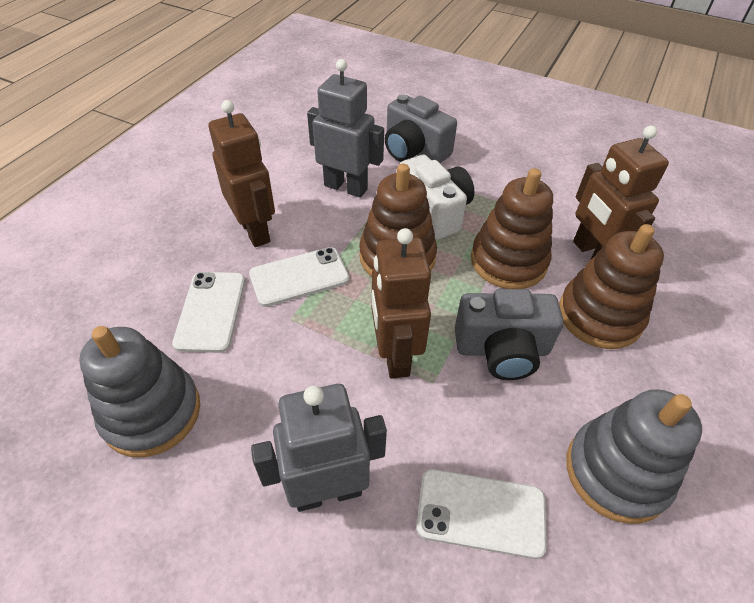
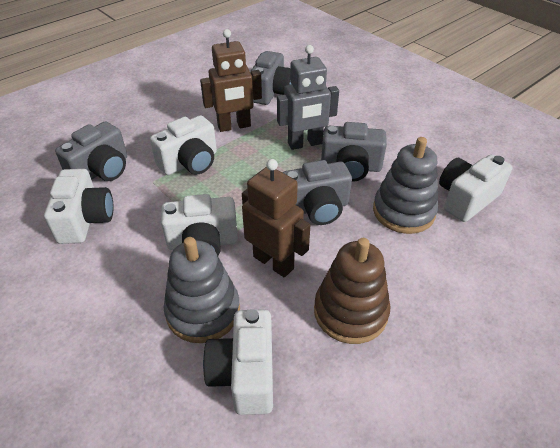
brown robot: 3 -> 2
brown stacking toy: 3 -> 1
grey camera: 2 -> 4
grey robot: 2 -> 1
white camera: 1 -> 5
white phone: 3 -> 0

